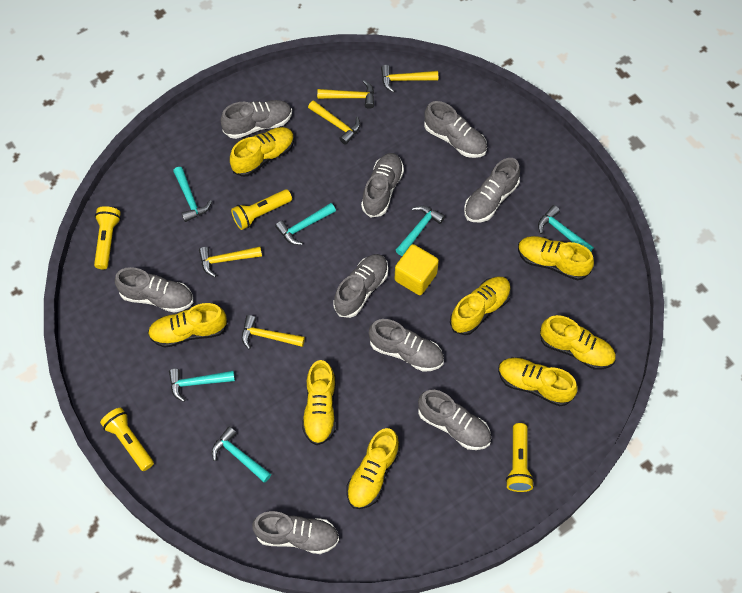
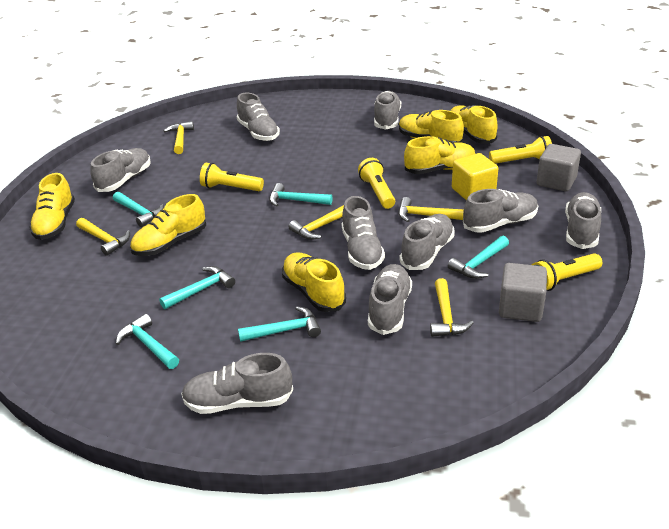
grey cube: 0 -> 2
yellow shoe: 8 -> 6

